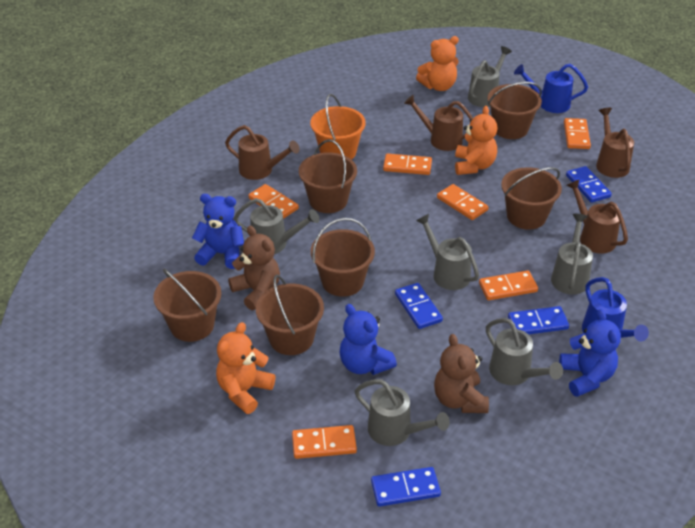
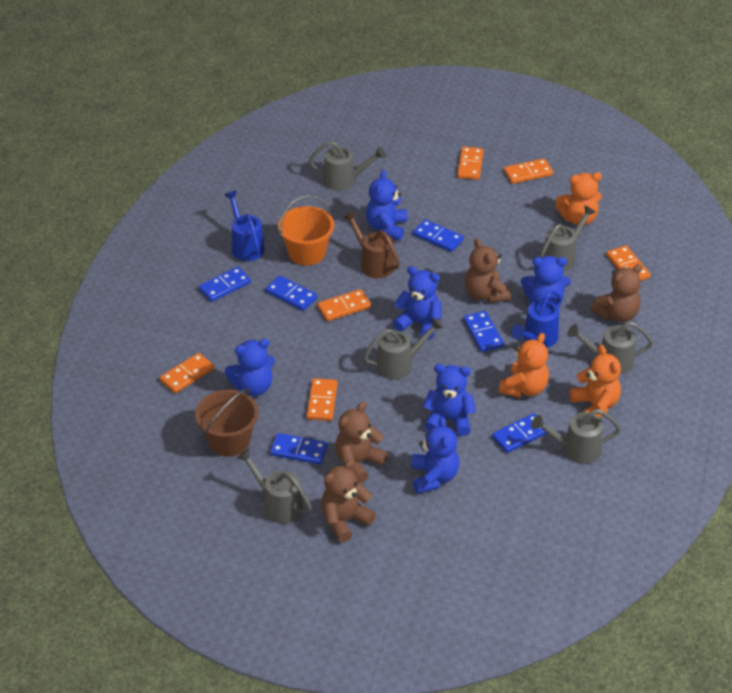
blue domino: 4 -> 6
blue teddy bear: 3 -> 6
brown bucket: 6 -> 1
brown teddy bear: 2 -> 4
brown watering can: 4 -> 1

